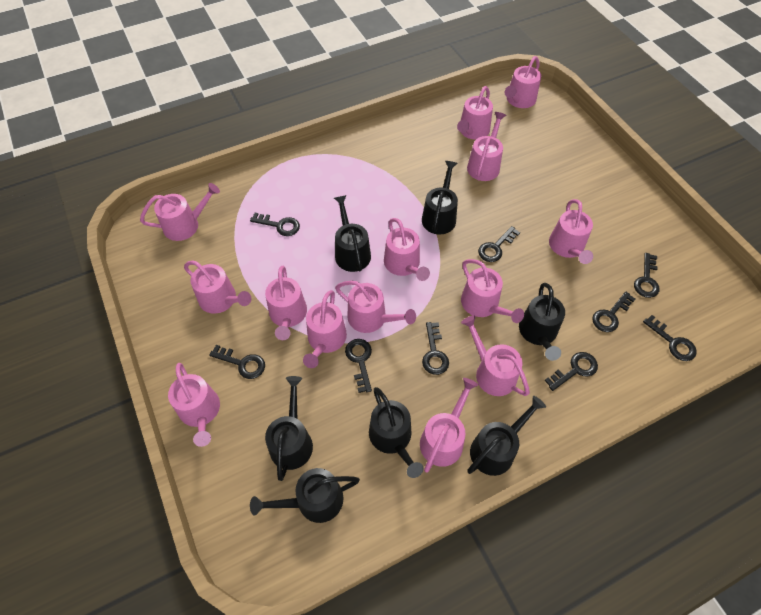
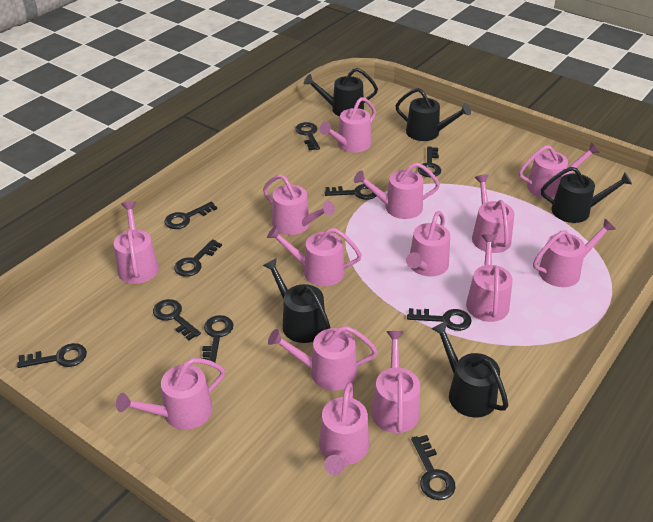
black key: 9 -> 10
black watering can: 7 -> 5

